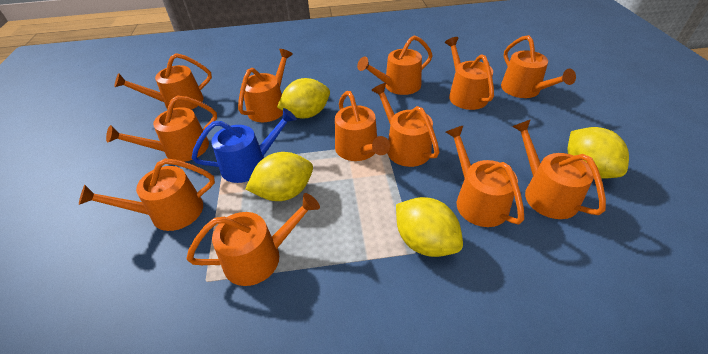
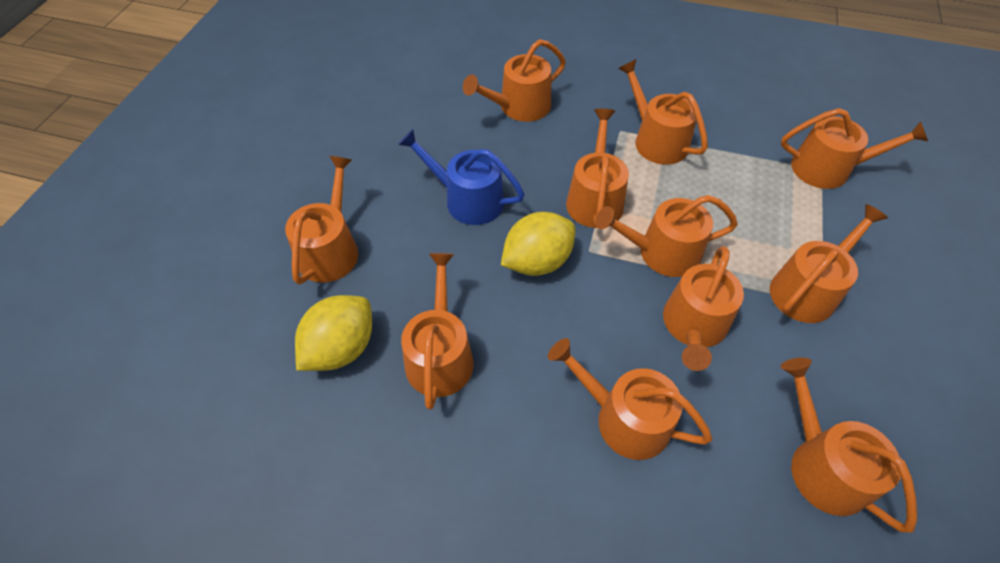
orange watering can: 12 -> 11
yellow lemon: 4 -> 2

